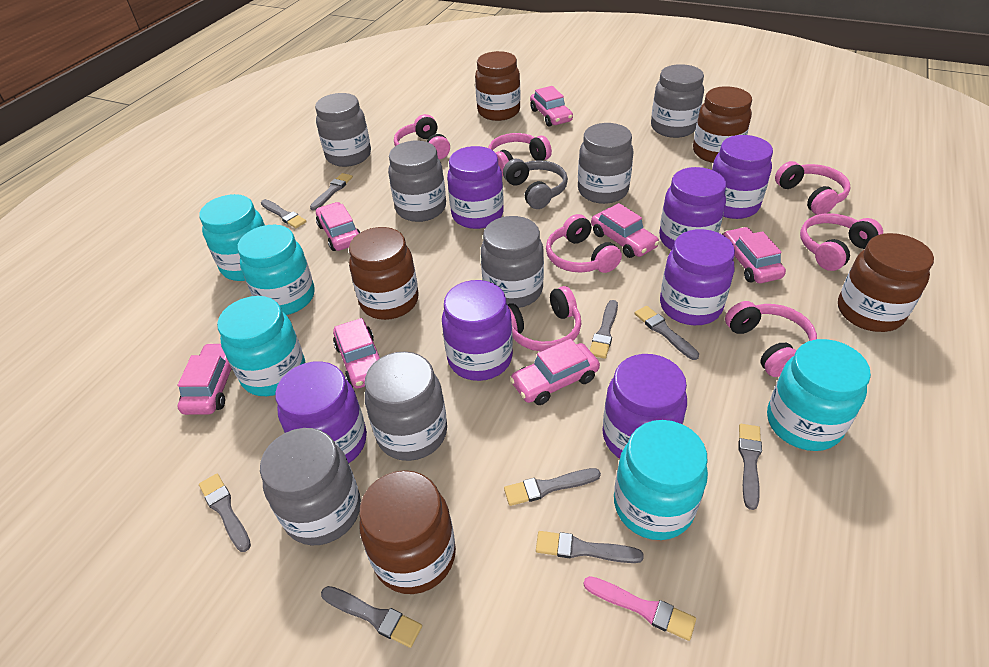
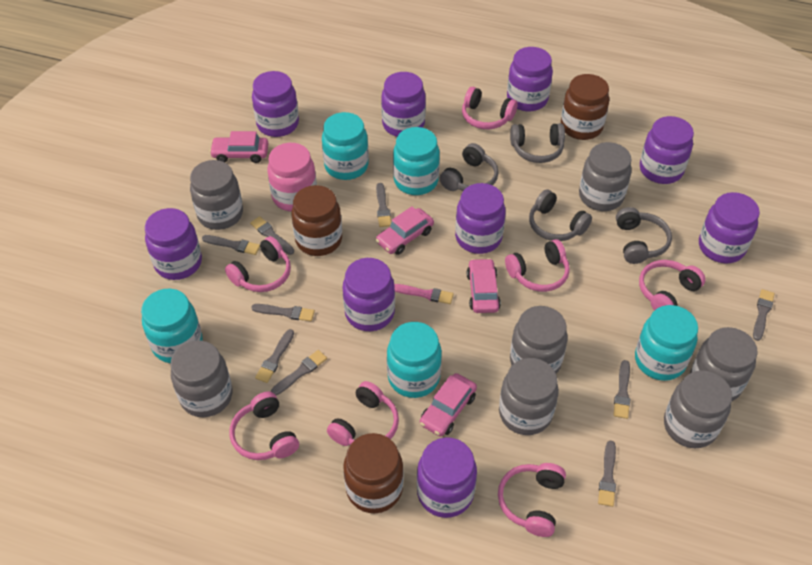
brown jar: 5 -> 3
grey headphones: 1 -> 4
pink car: 7 -> 4
pink jar: 0 -> 1
purple jar: 7 -> 9

